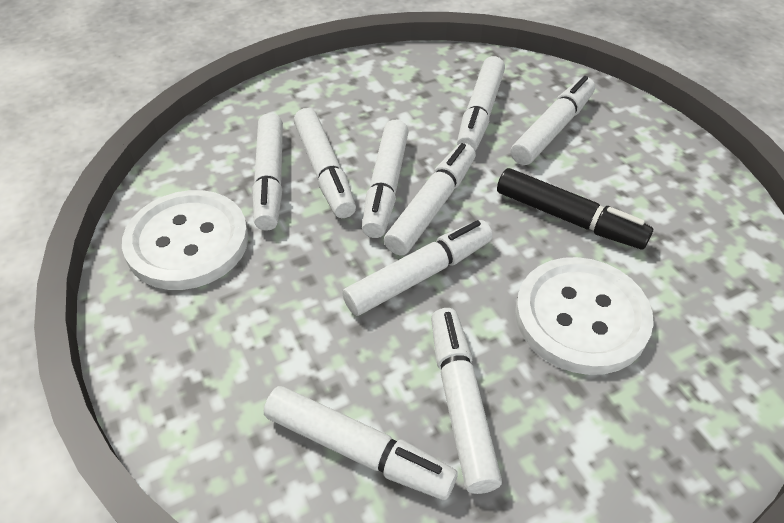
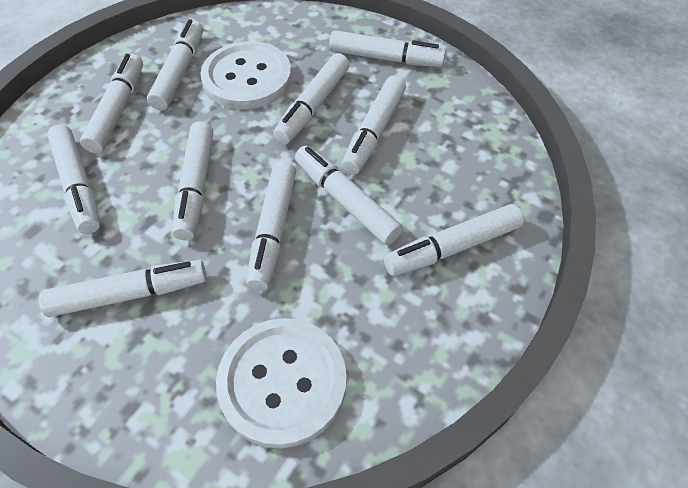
black marker: 1 -> 0
white marker: 9 -> 11

